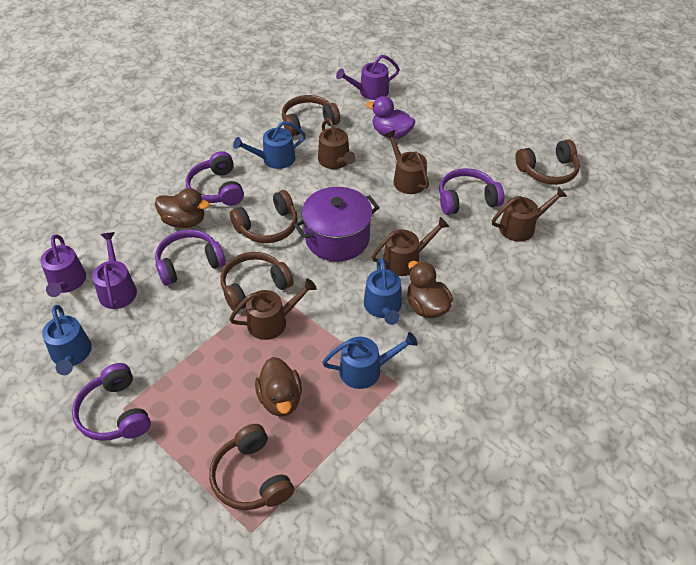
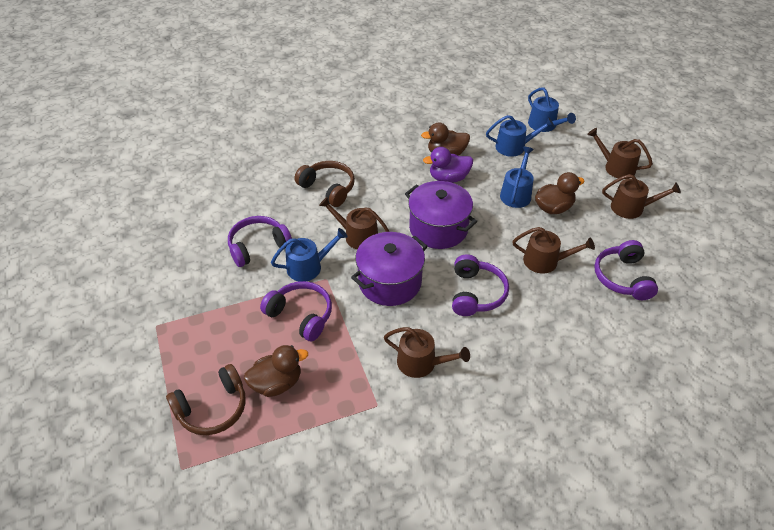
brown headphones: 5 -> 2
purple pot: 1 -> 2
purple watering can: 3 -> 0

